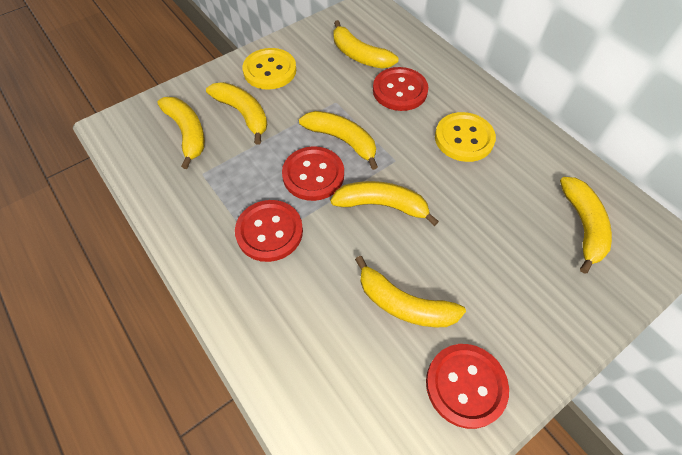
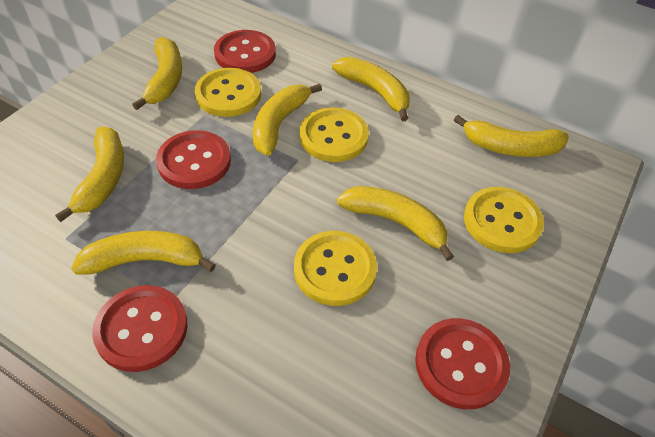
yellow button: 2 -> 4

